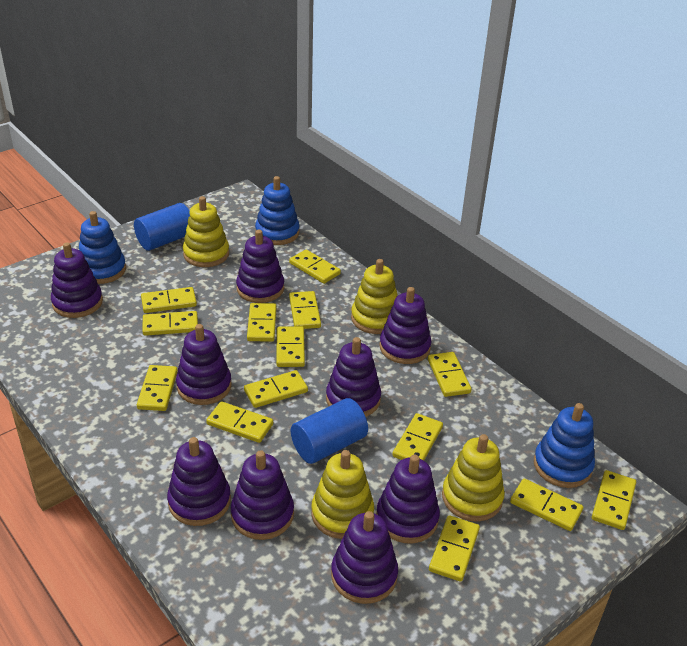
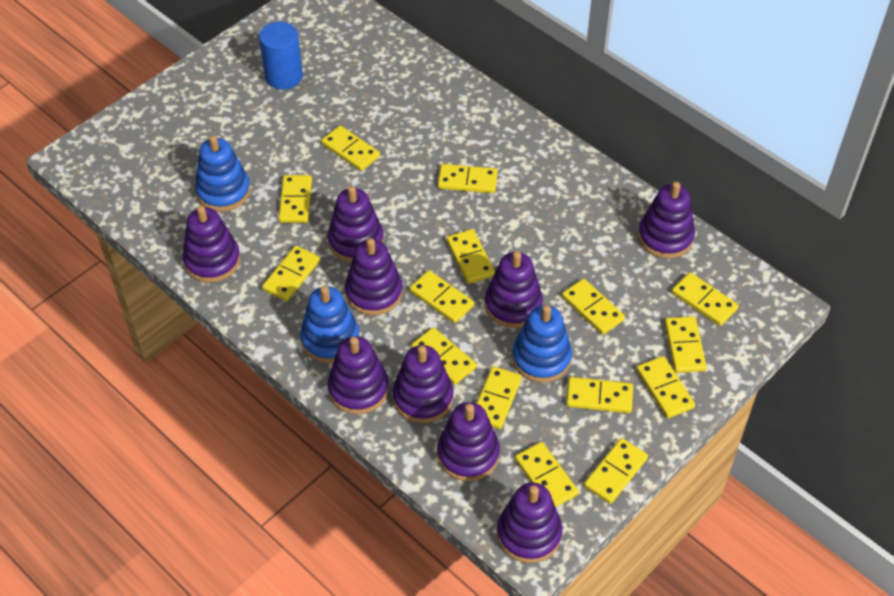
blue cylinder: 2 -> 1
yellow domino: 14 -> 15
yellow stacking toy: 4 -> 0

